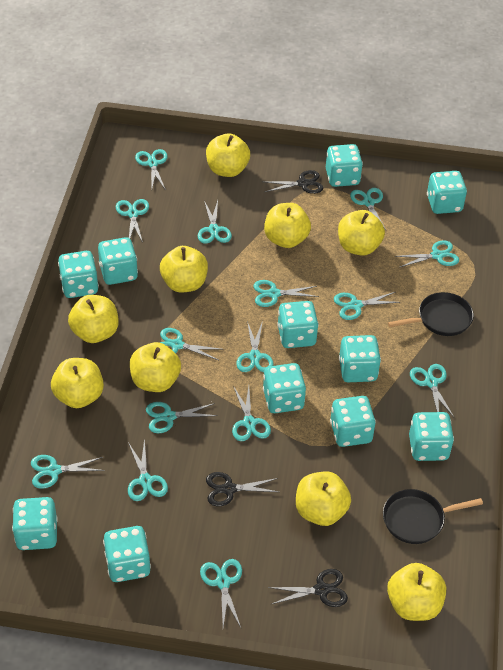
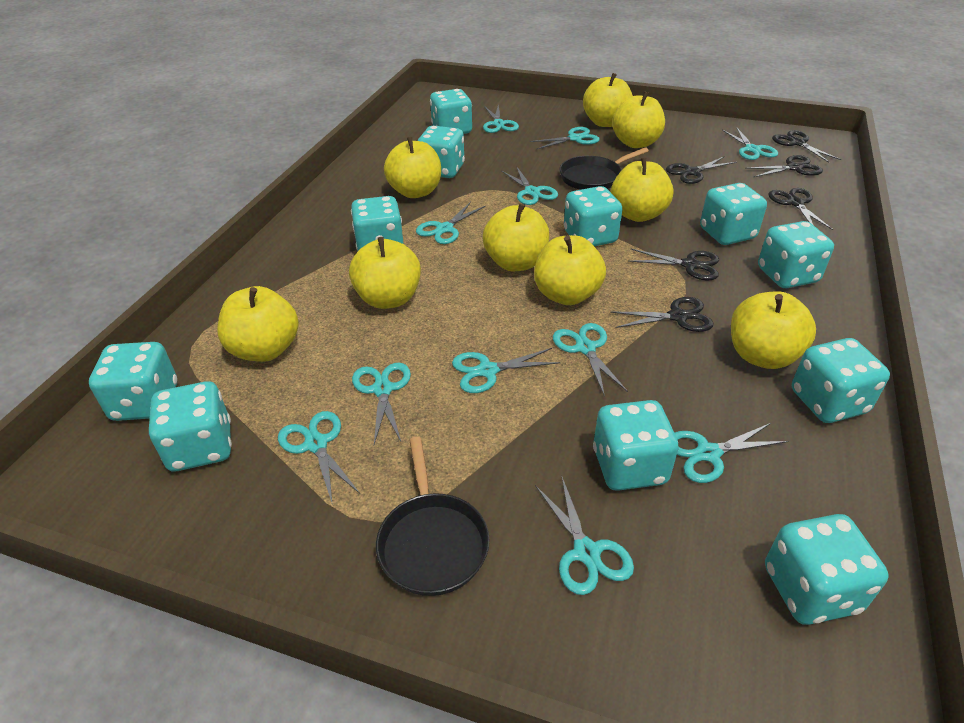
black scissors: 3 -> 6
turquoise scissors: 15 -> 11

